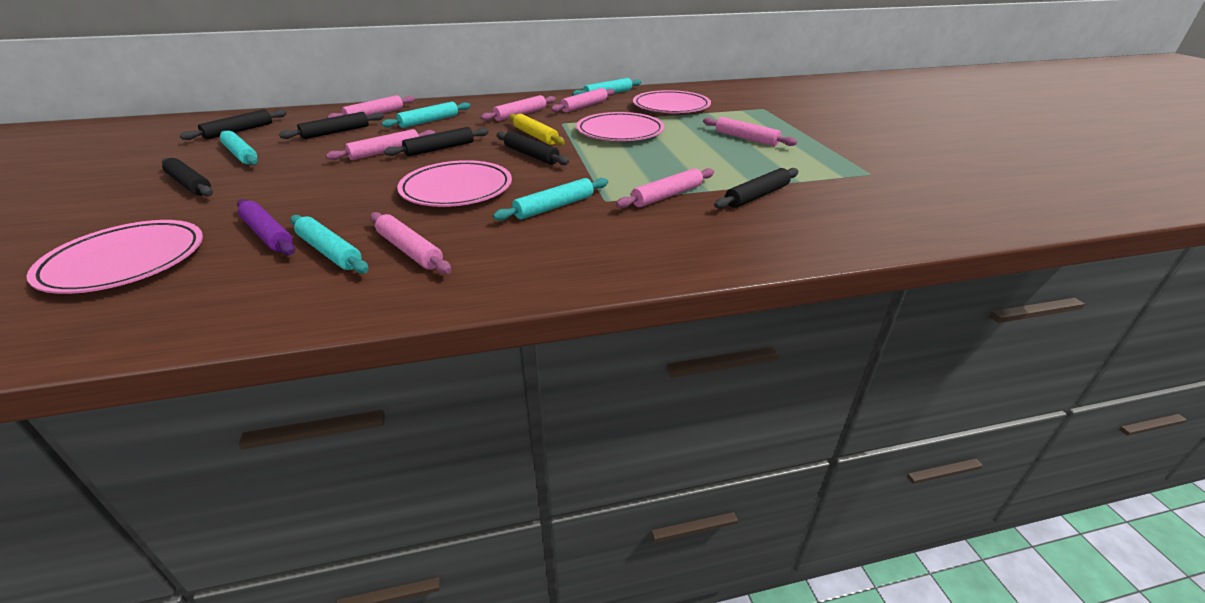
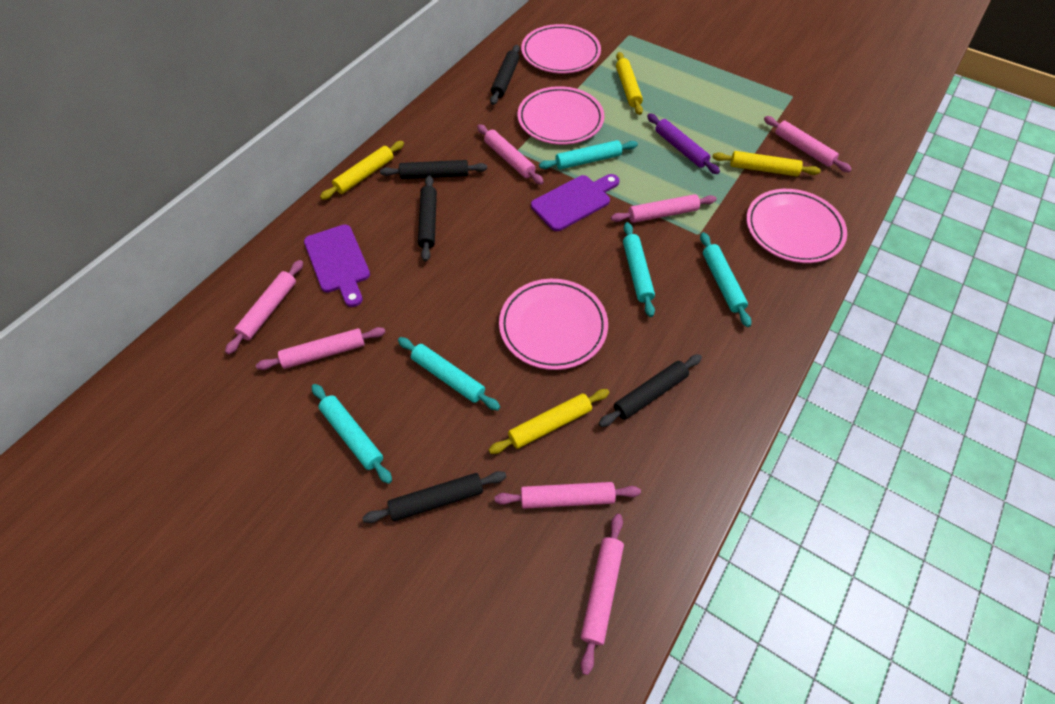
black rolling pin: 6 -> 5
purple cutting board: 0 -> 2
yellow rolling pin: 1 -> 4

